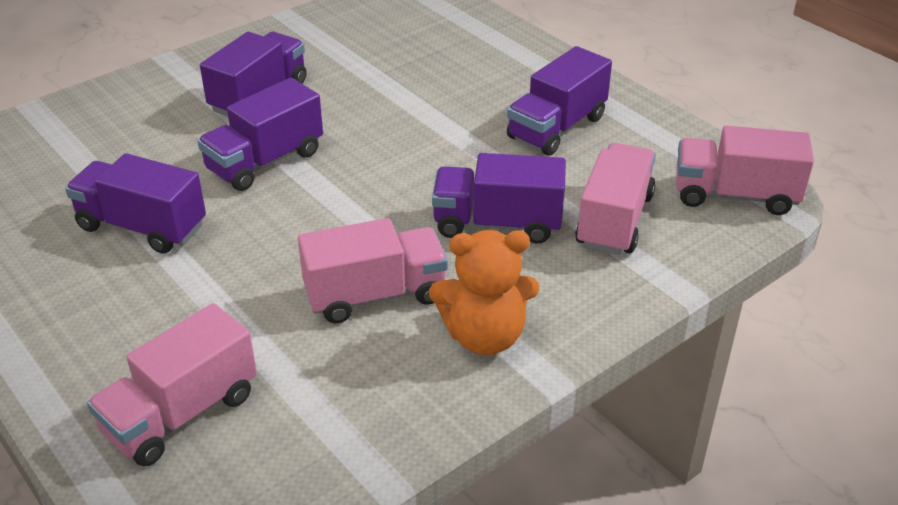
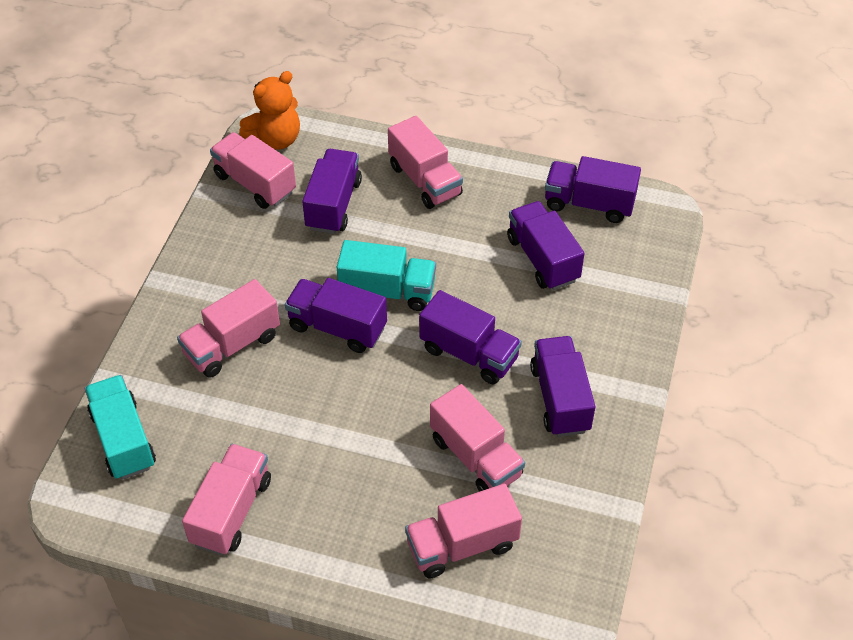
pink truck: 4 -> 6
purple truck: 5 -> 6
turquoise truck: 0 -> 2

